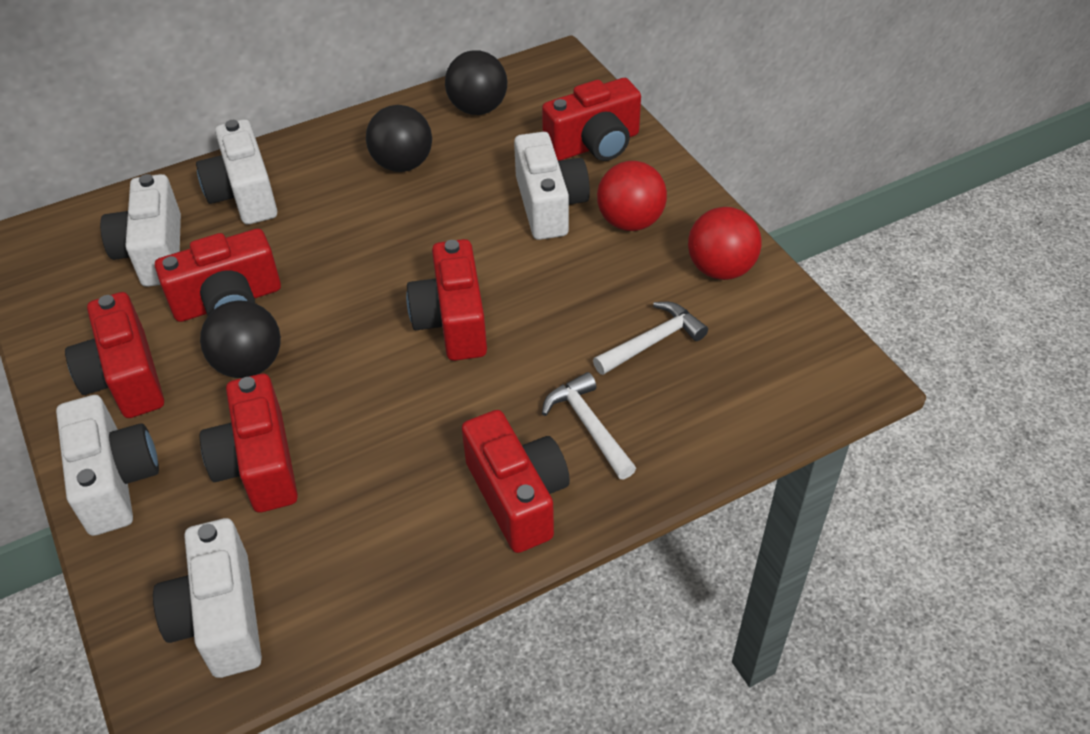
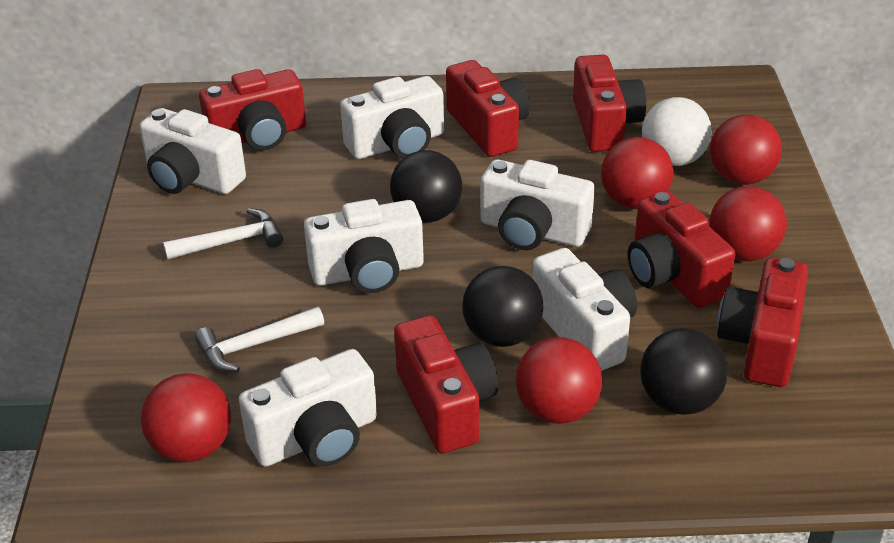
red ball: 2 -> 5
white ball: 0 -> 1
white camera: 5 -> 6

